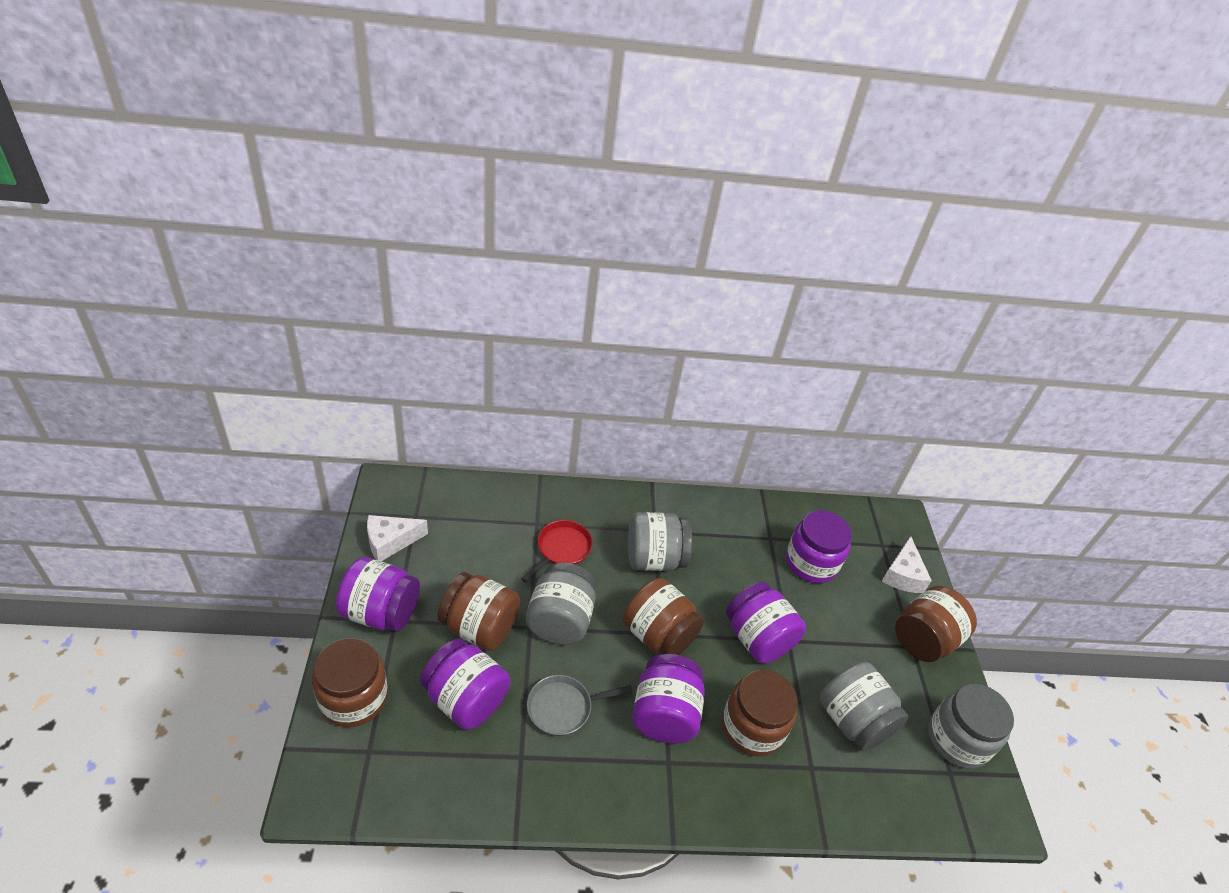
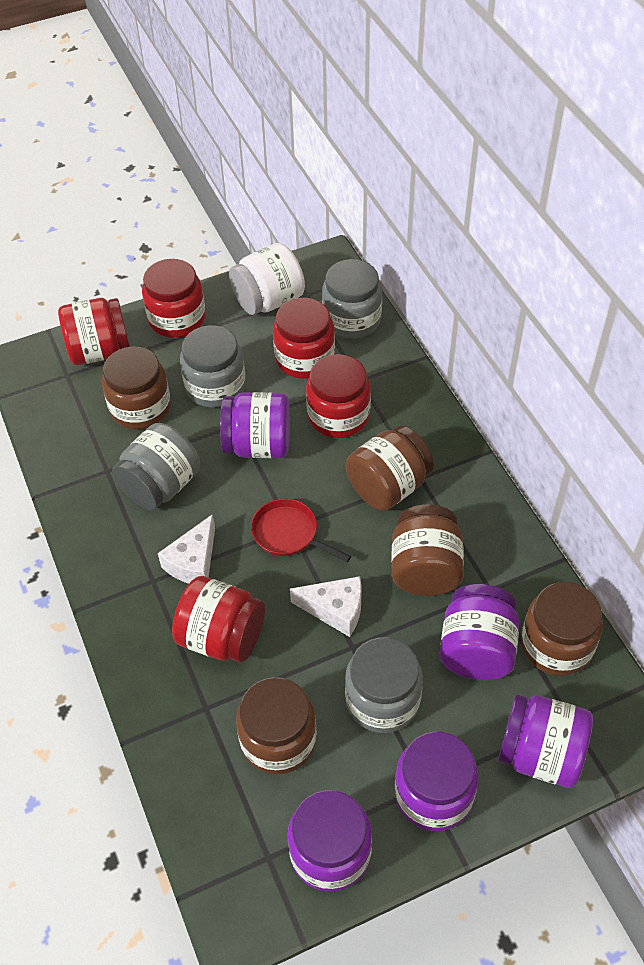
grey pan: 1 -> 0
red jar: 0 -> 5
white jar: 0 -> 1

